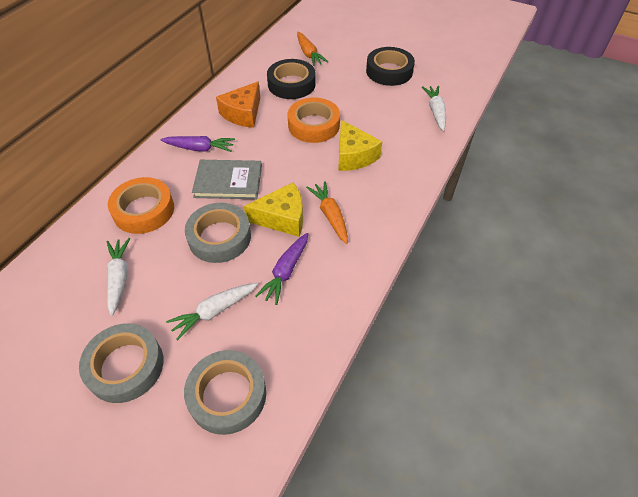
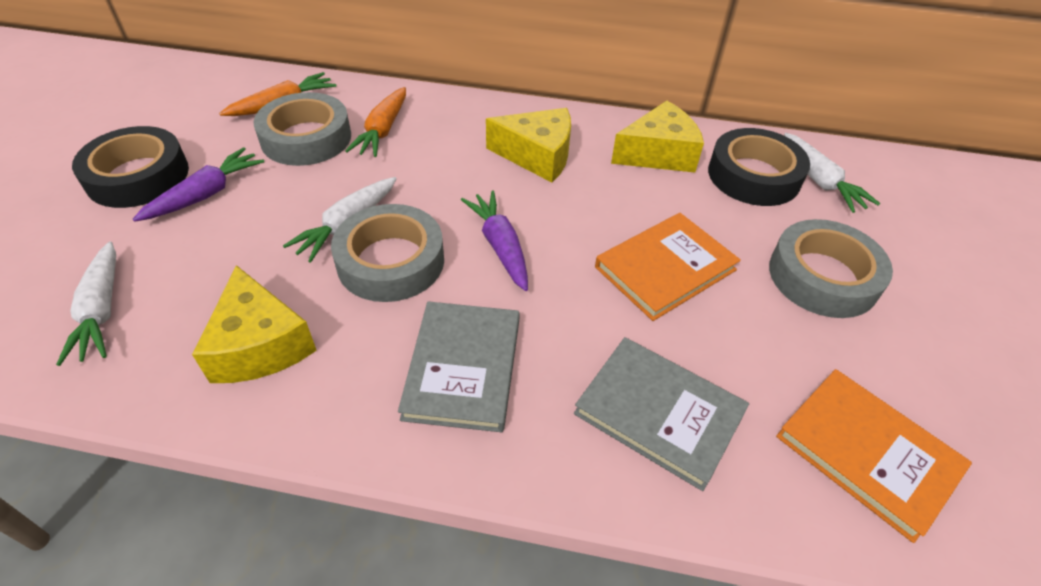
grey book: 1 -> 2
orange book: 0 -> 2
orange cheese: 1 -> 0
orange tape: 2 -> 0
yellow cheese: 2 -> 3

